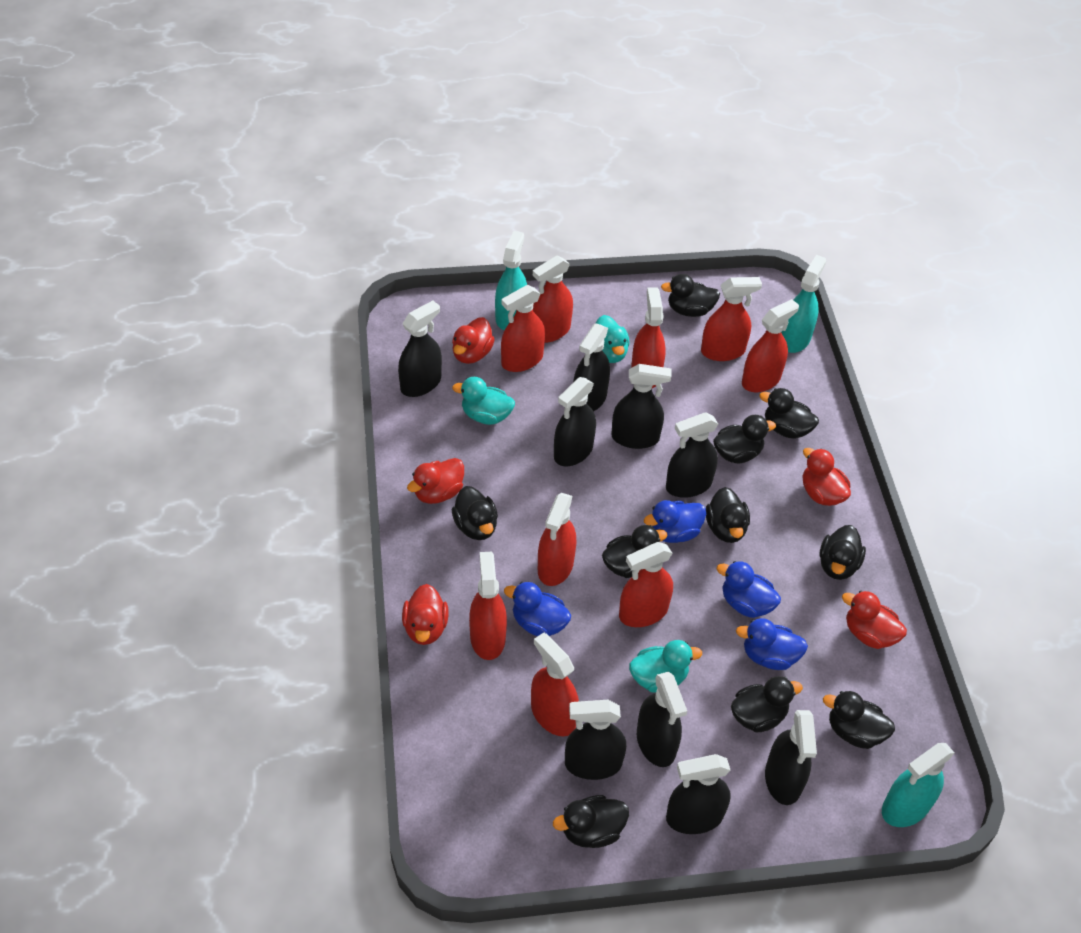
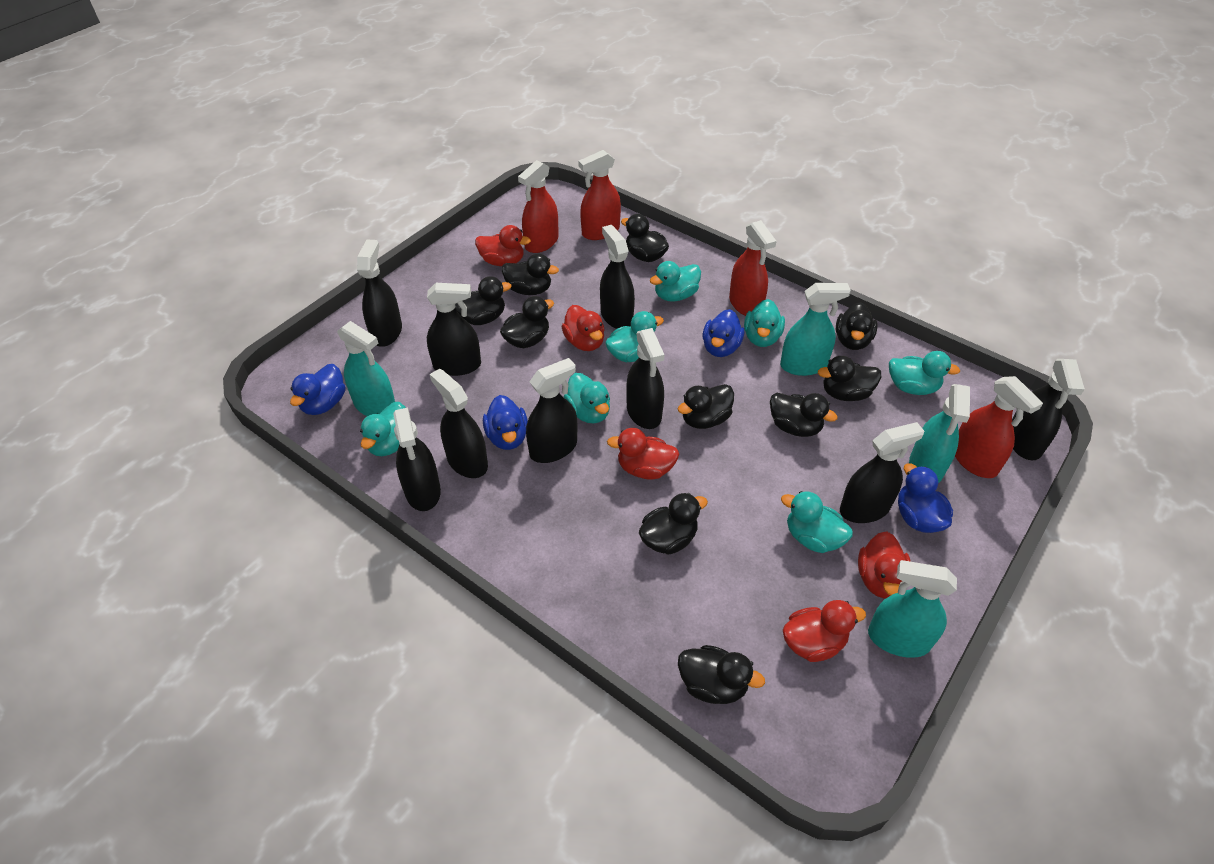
red spray bottle: 9 -> 4
turquoise duck: 3 -> 7
turquoise spray bottle: 3 -> 4

